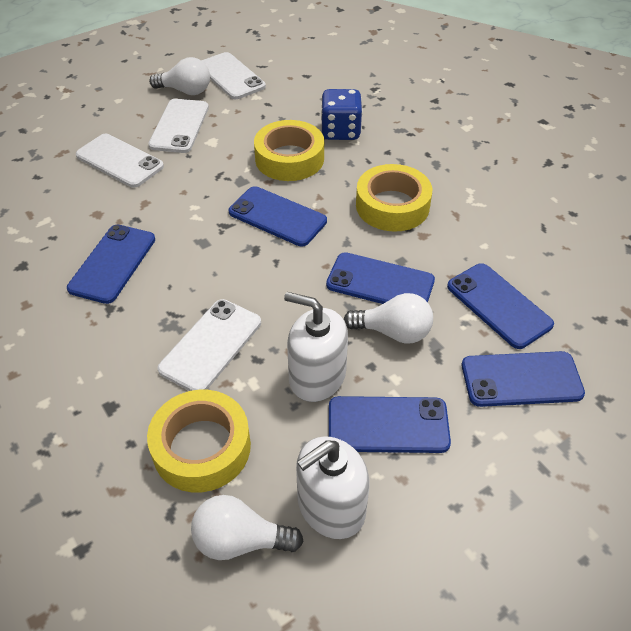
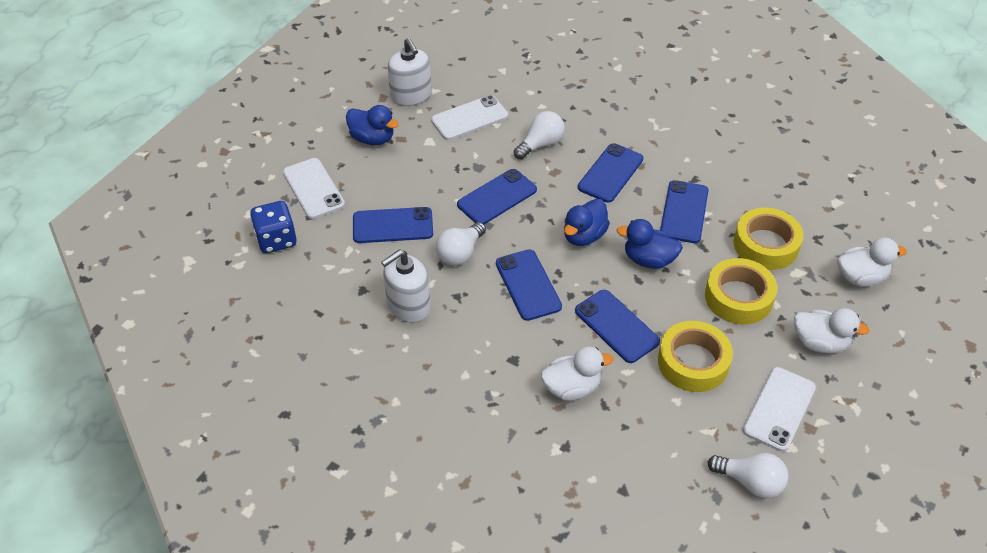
blue duck: 0 -> 3
white duck: 0 -> 3
white phone: 4 -> 3

